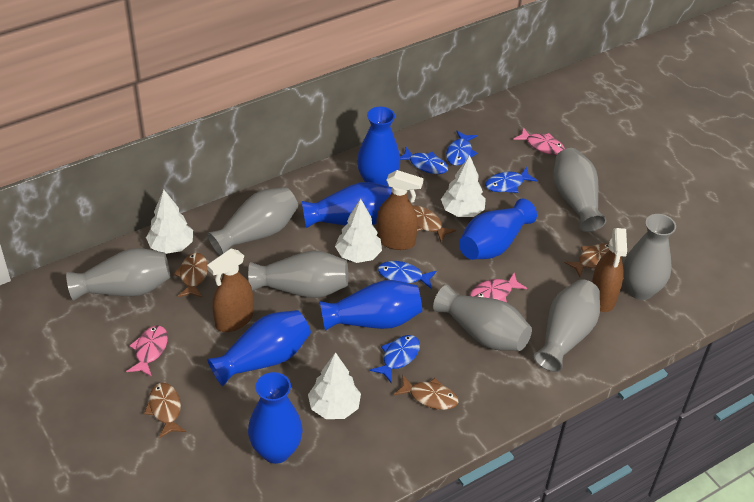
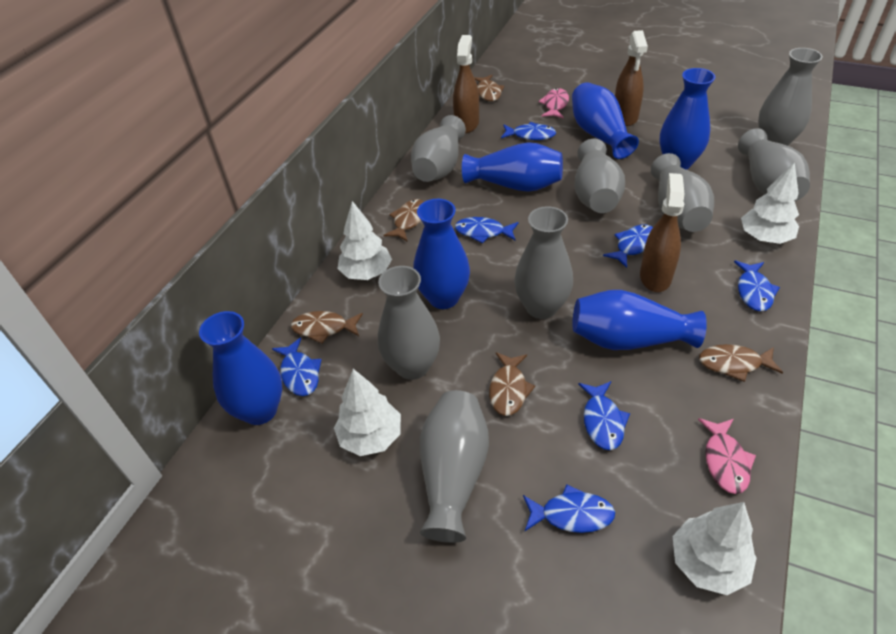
blue fish: 5 -> 7
grey vase: 7 -> 8
pink fish: 3 -> 2

